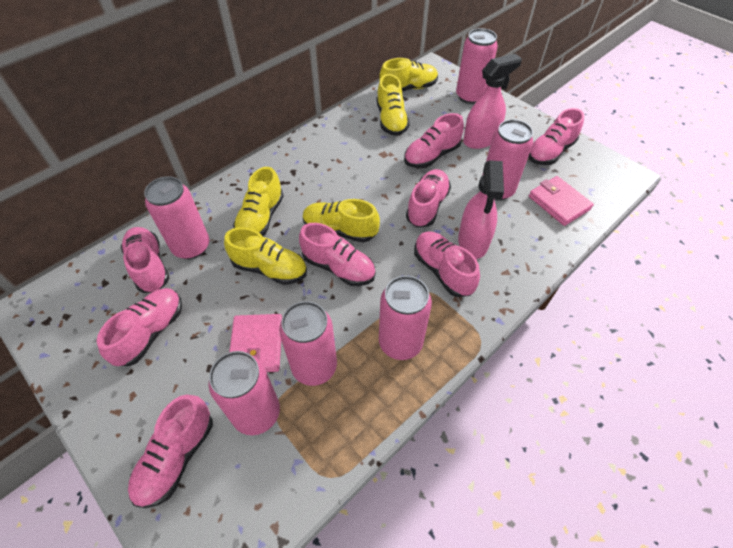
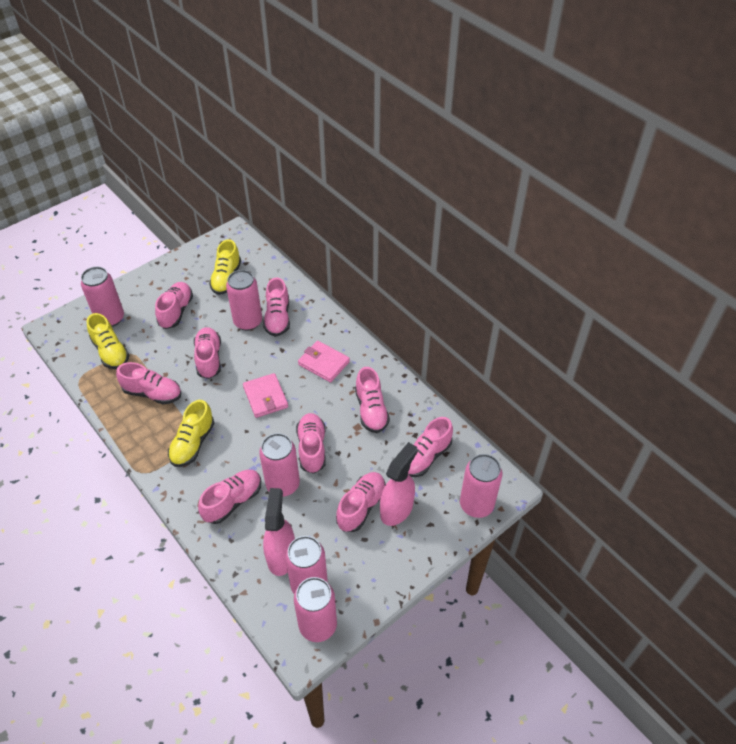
pink shoe: 8 -> 9
yellow shoe: 5 -> 3

